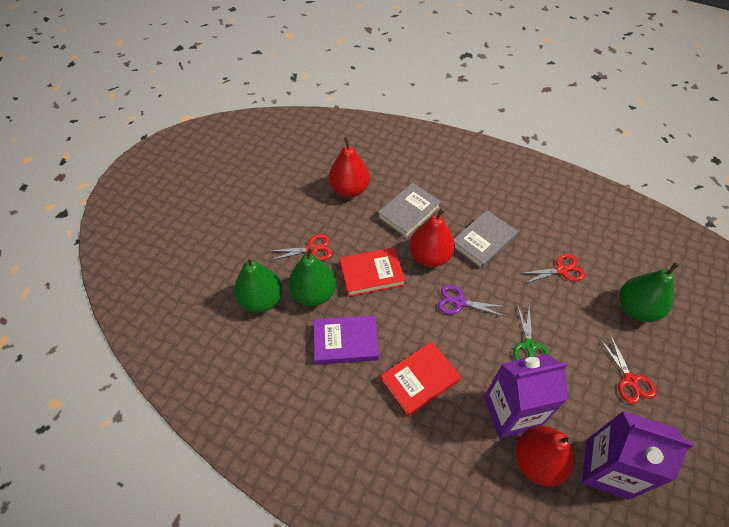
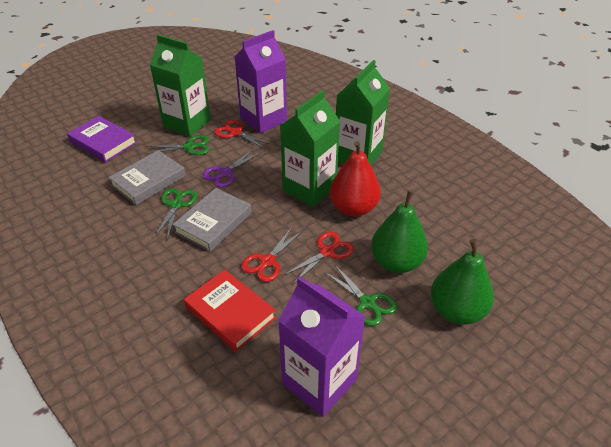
green carton: 0 -> 3
green pear: 3 -> 2
green scissors: 1 -> 3
red book: 2 -> 1
red pear: 3 -> 1

